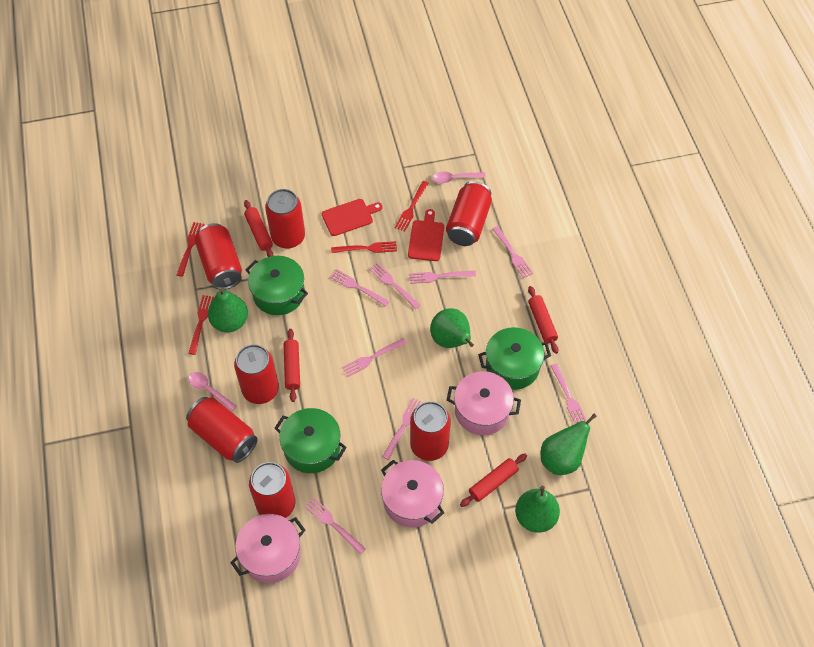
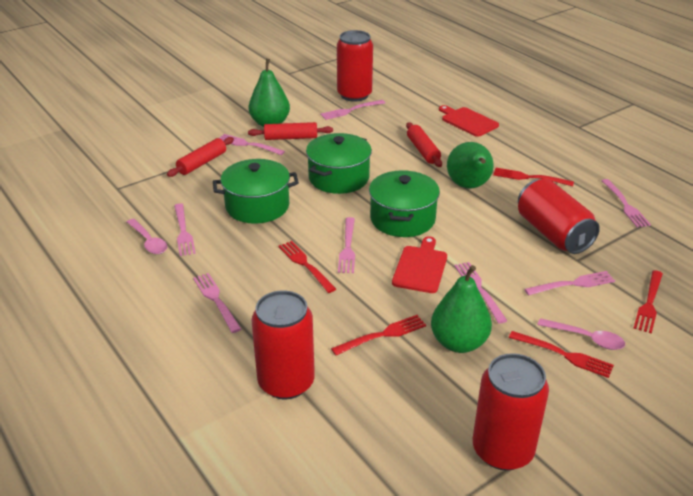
green pear: 4 -> 3
pink pot: 3 -> 0
red can: 7 -> 4
red fork: 4 -> 5
red rolling pin: 4 -> 3

